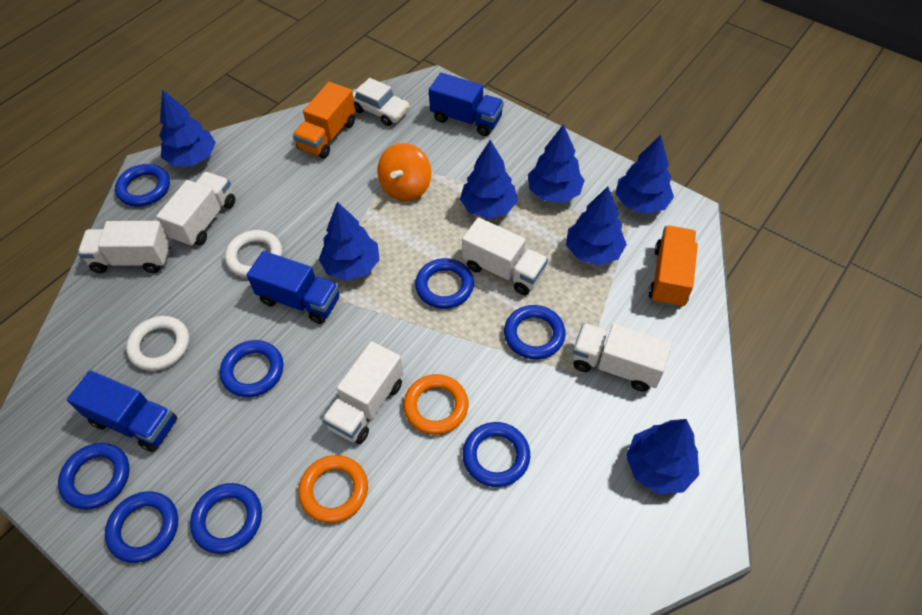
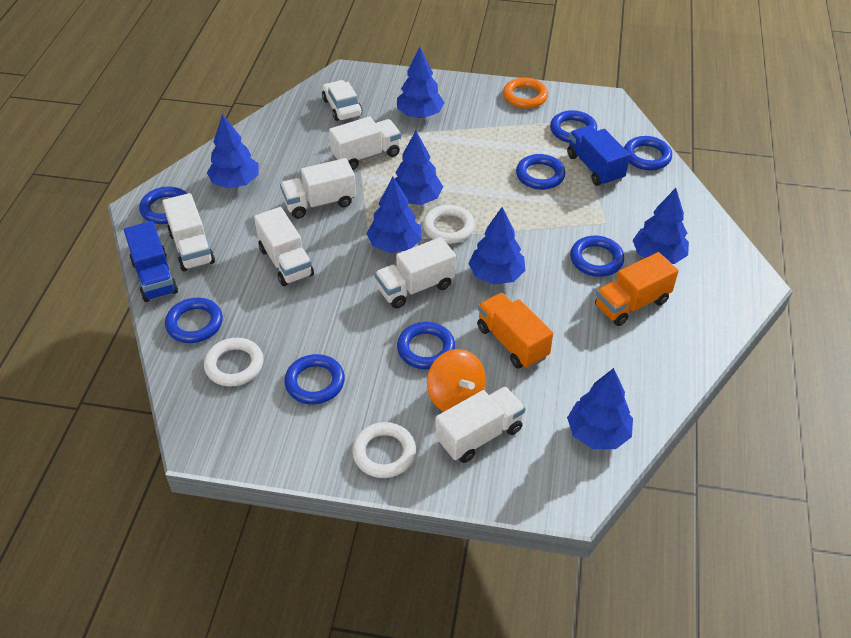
blue truck: 3 -> 2
orange ring: 2 -> 1
white ring: 2 -> 3
white truck: 5 -> 6

